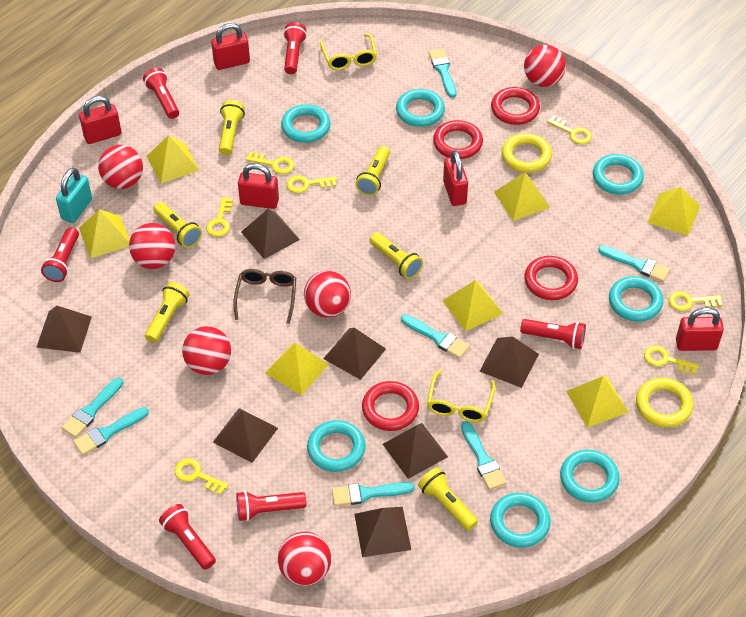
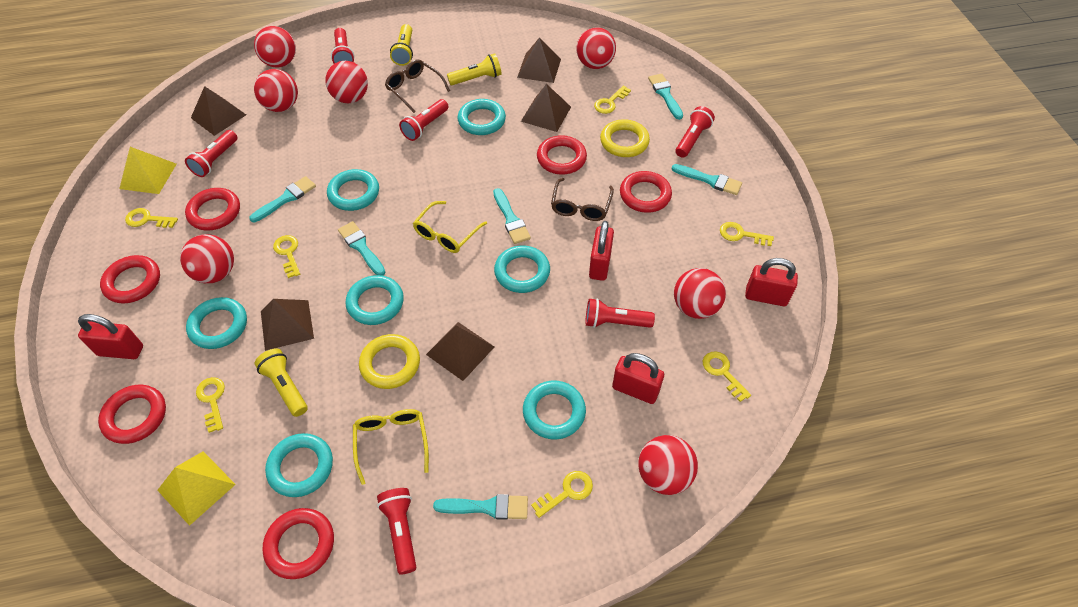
brown glasses: 1 -> 2
brown pyramid: 7 -> 5
red ball: 6 -> 7
red padlock: 5 -> 4
red ring: 4 -> 6
turquoise brush: 7 -> 6
turquoise padlock: 1 -> 0
yellow flashlight: 6 -> 3
yellow pyramid: 7 -> 2

